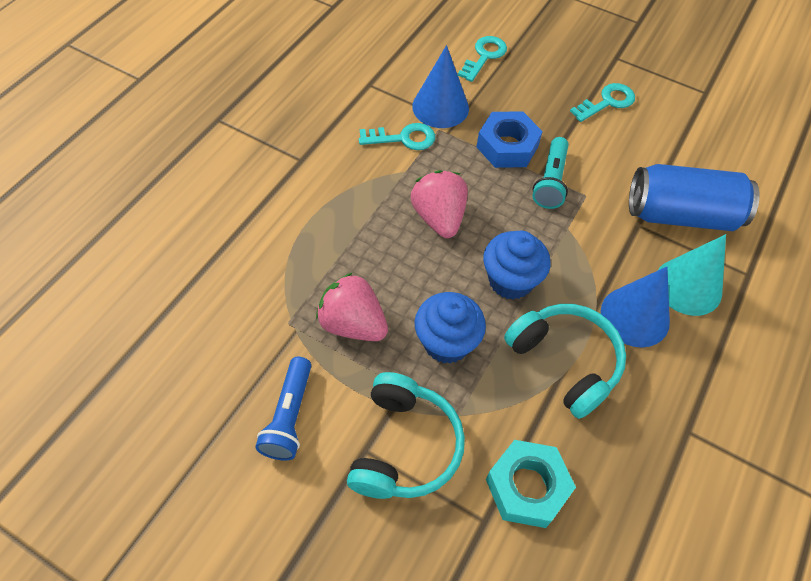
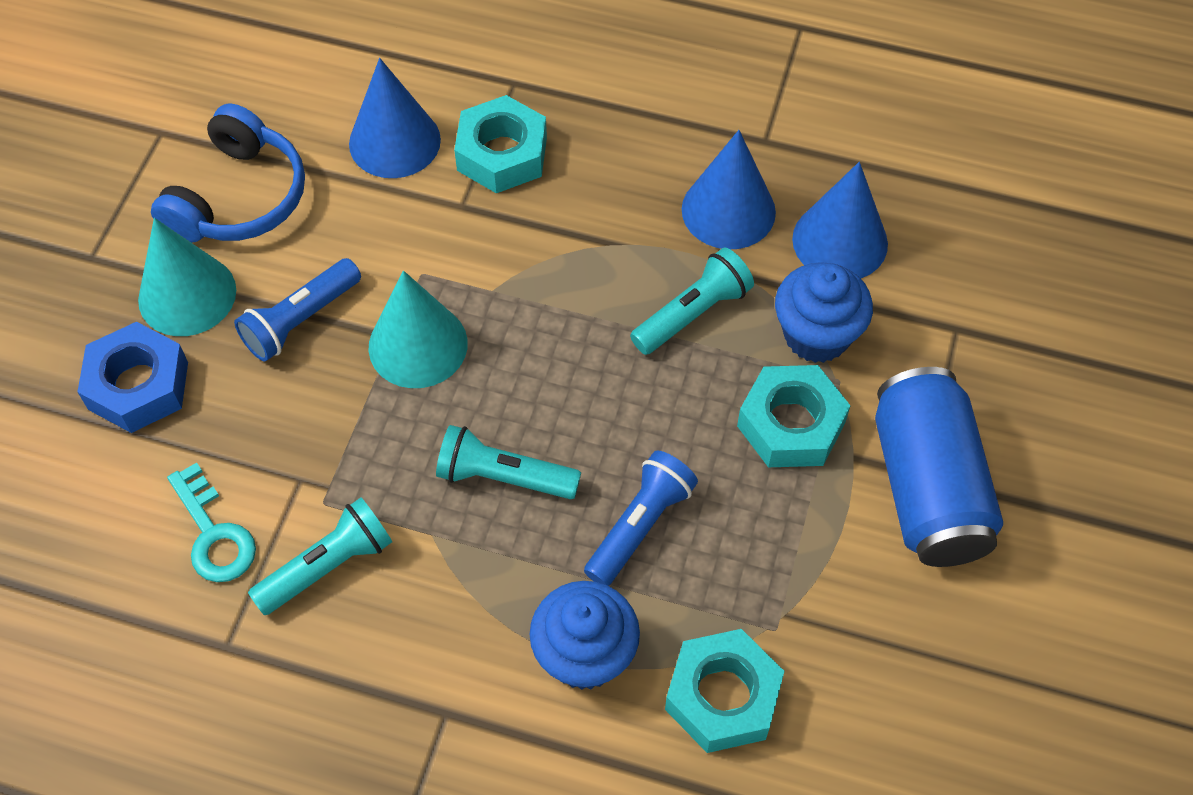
blue cone: 2 -> 3
blue flashlight: 1 -> 2
blue headphones: 0 -> 1
pink strawberry: 2 -> 0
turquoise cone: 1 -> 2
turquoise flashlight: 1 -> 3
turquoise headphones: 2 -> 0
turquoise key: 3 -> 1
turquoise nut: 1 -> 3

